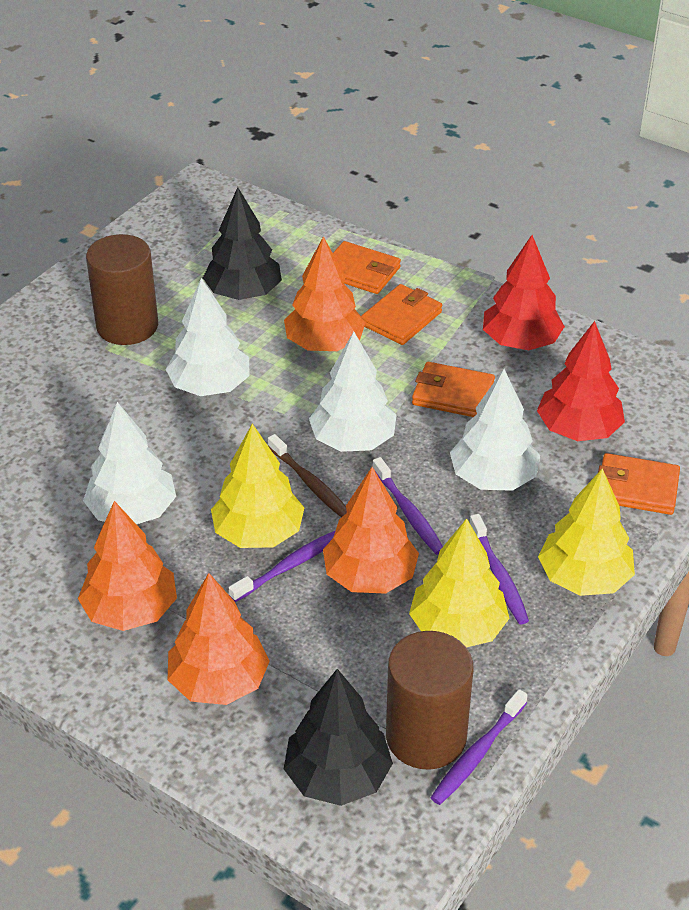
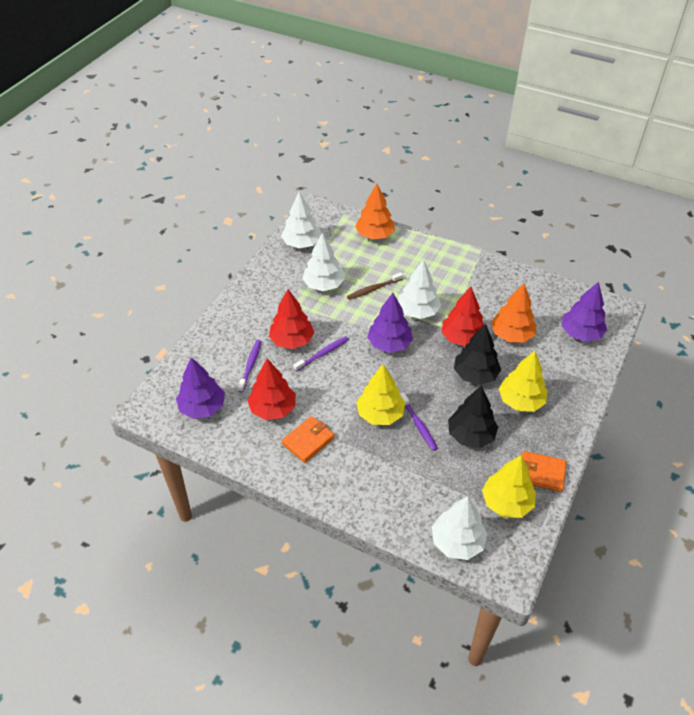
brown cylinder: 2 -> 0
orange tree: 4 -> 2
orange wallet: 4 -> 2
purple toothbrush: 4 -> 3
purple tree: 0 -> 3
red tree: 2 -> 3

